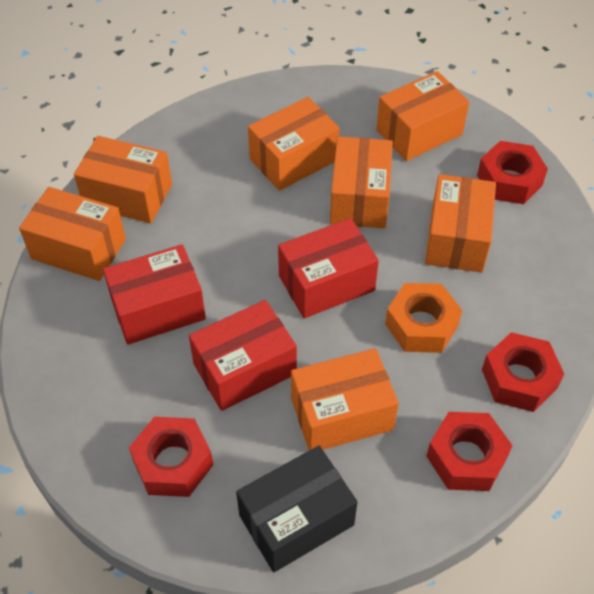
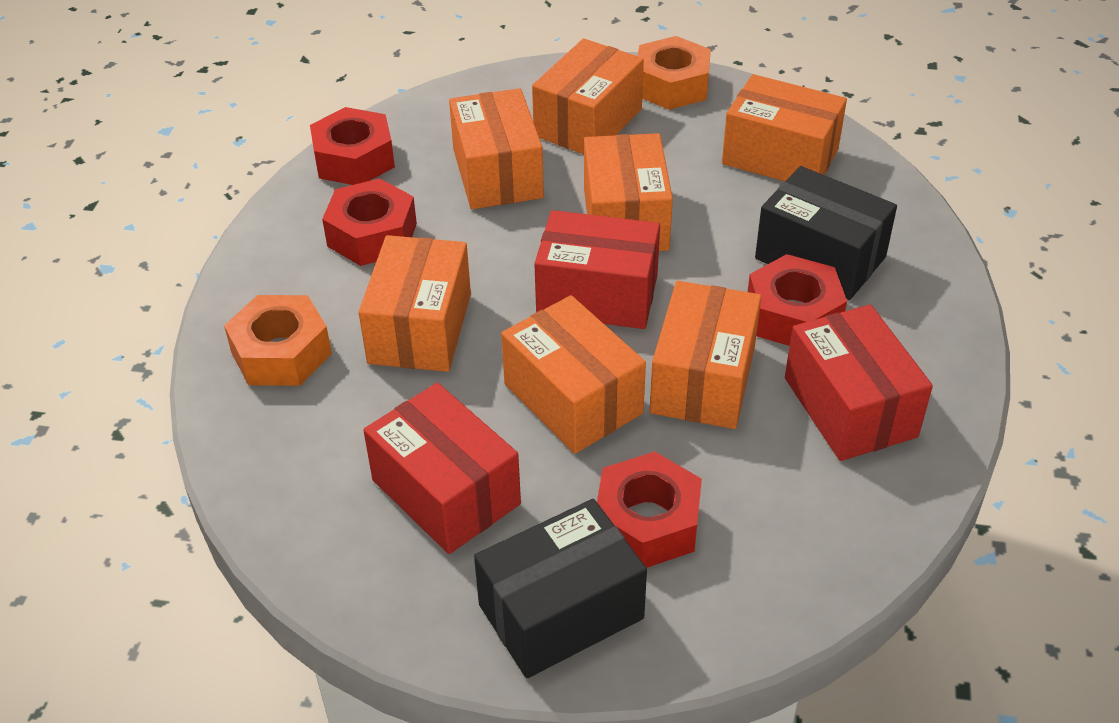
black box: 1 -> 2
orange nut: 1 -> 2

